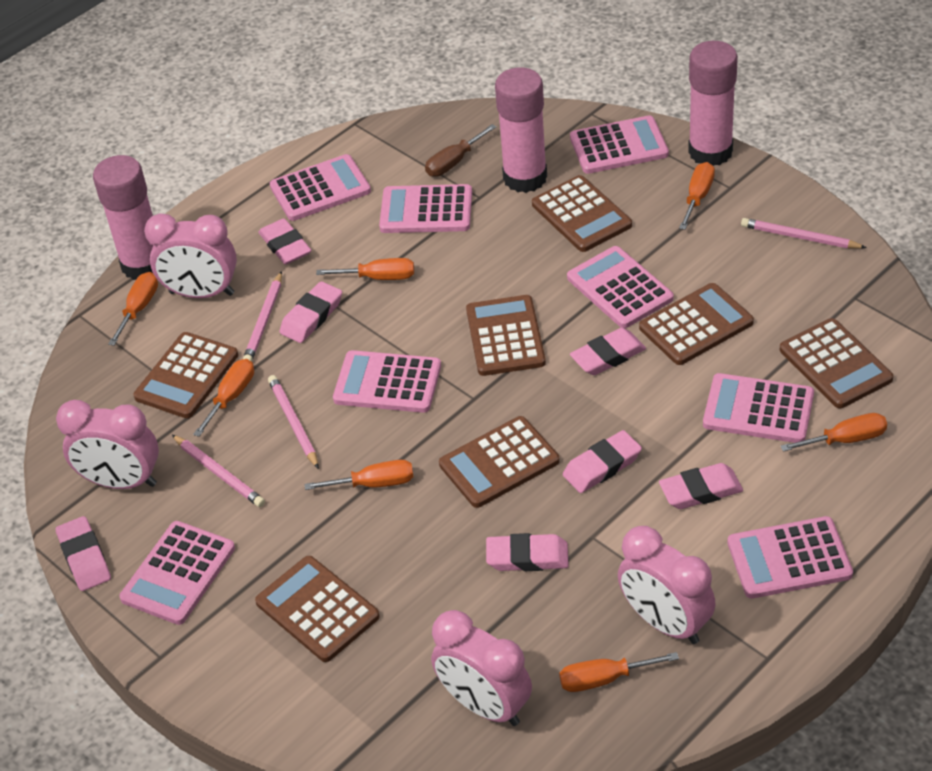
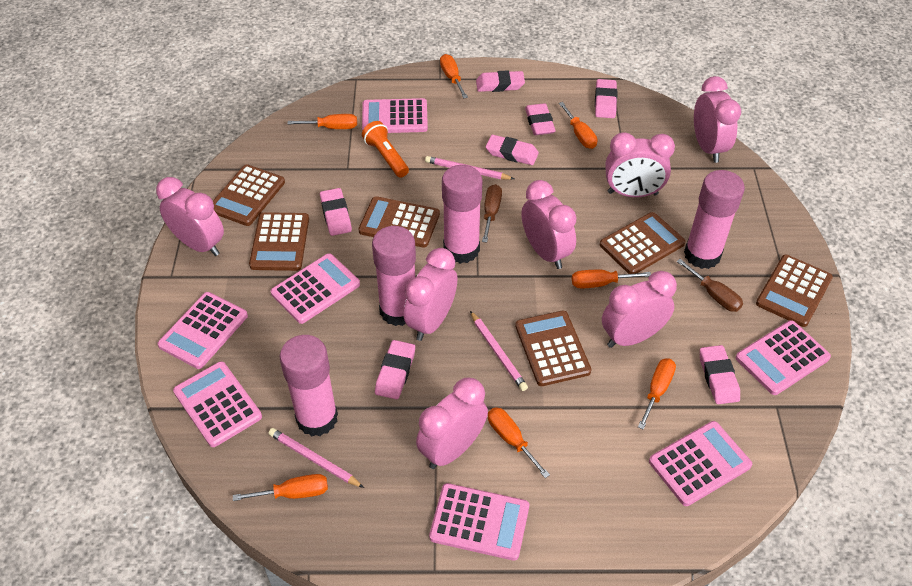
brown calculator: 7 -> 6
brown screwdriver: 1 -> 2
orange flashlight: 0 -> 1
pink calculator: 8 -> 7
pink clock: 4 -> 7
pink glue stick: 3 -> 4
pink pencil: 4 -> 3

